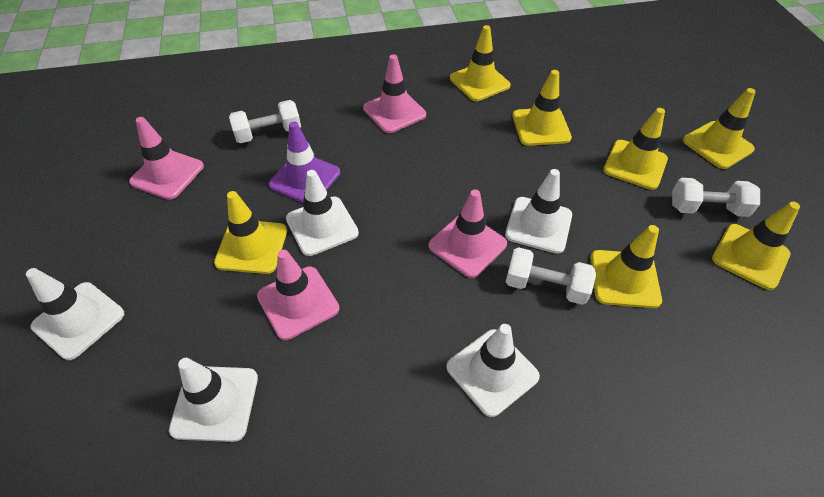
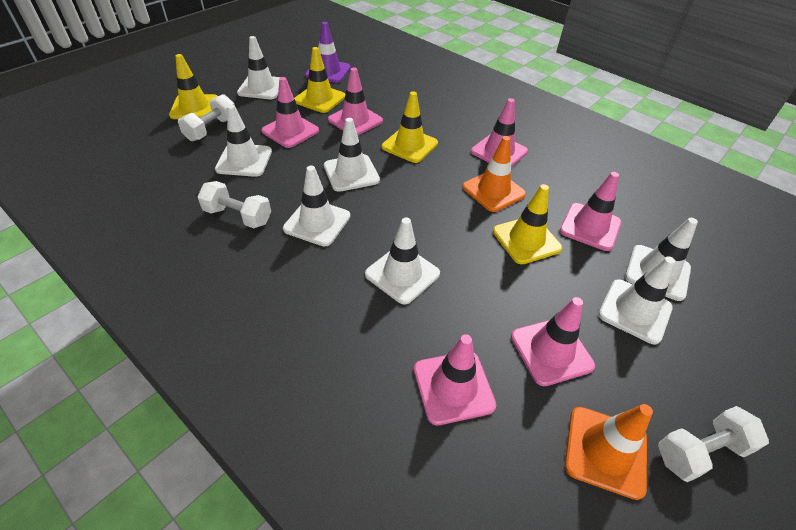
orange traffic cone: 0 -> 2
pink traffic cone: 4 -> 6
white traffic cone: 5 -> 7
yellow traffic cone: 7 -> 4

